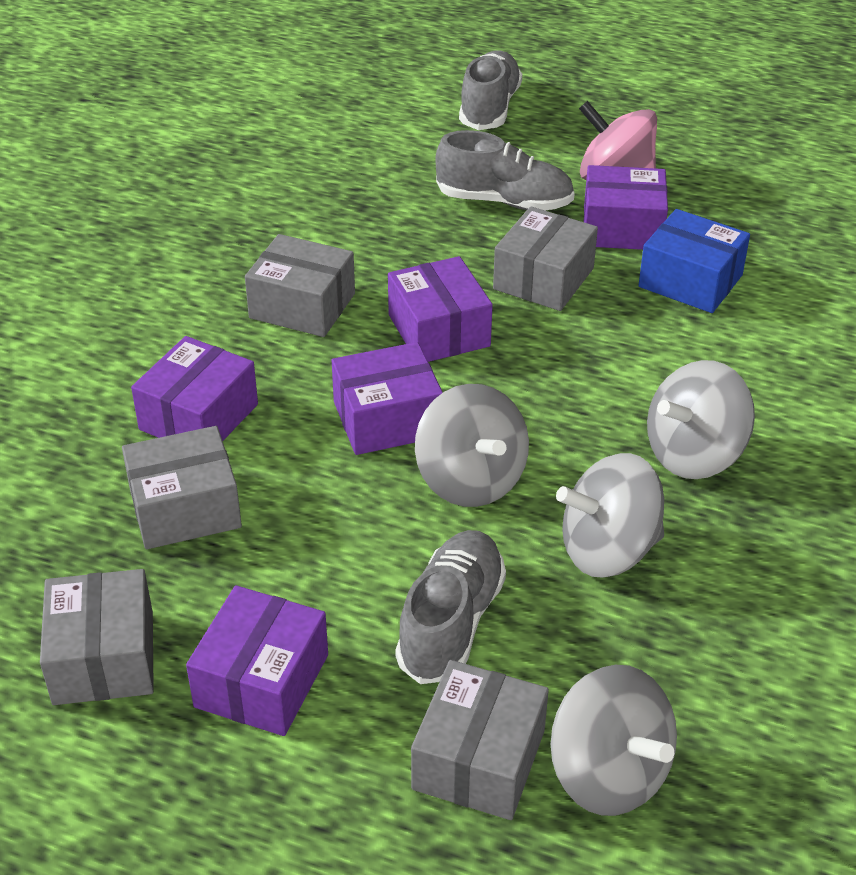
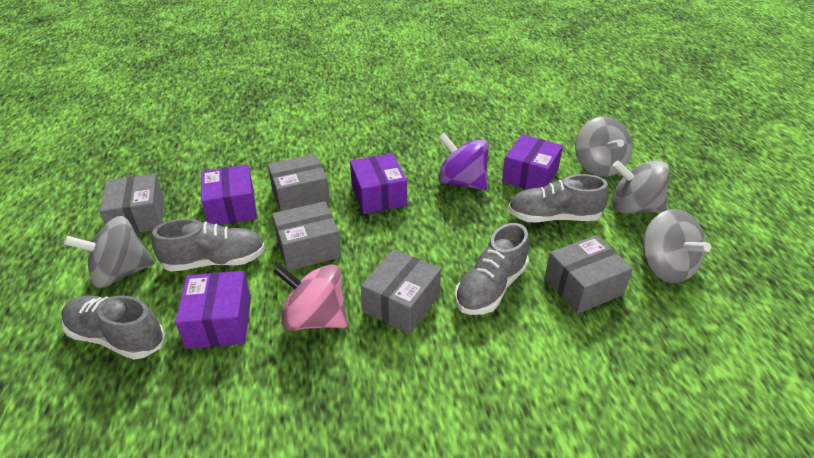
blue box: 1 -> 0
grey shoe: 3 -> 4
purple box: 5 -> 4
purple spinning top: 0 -> 1

